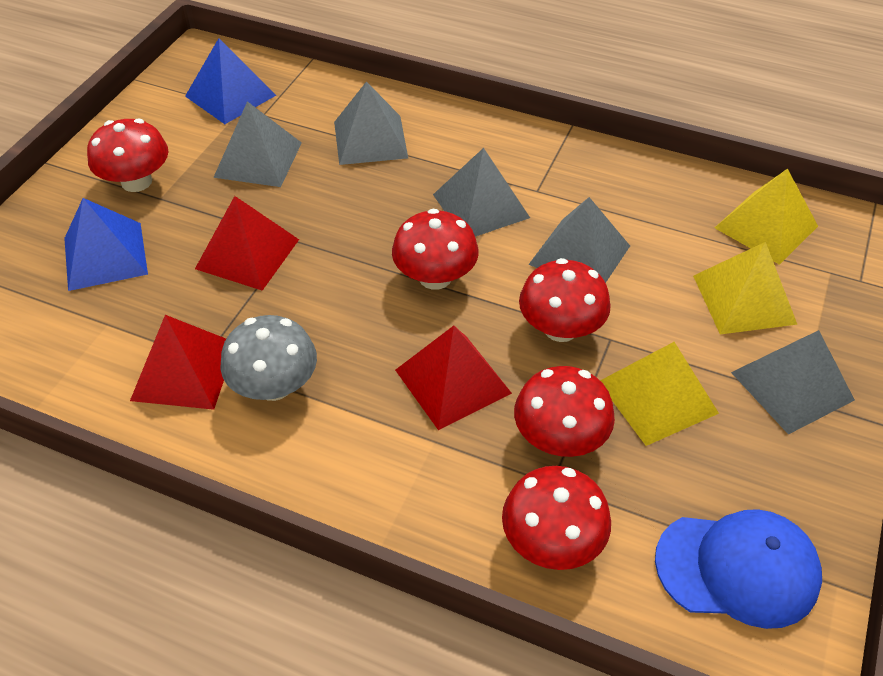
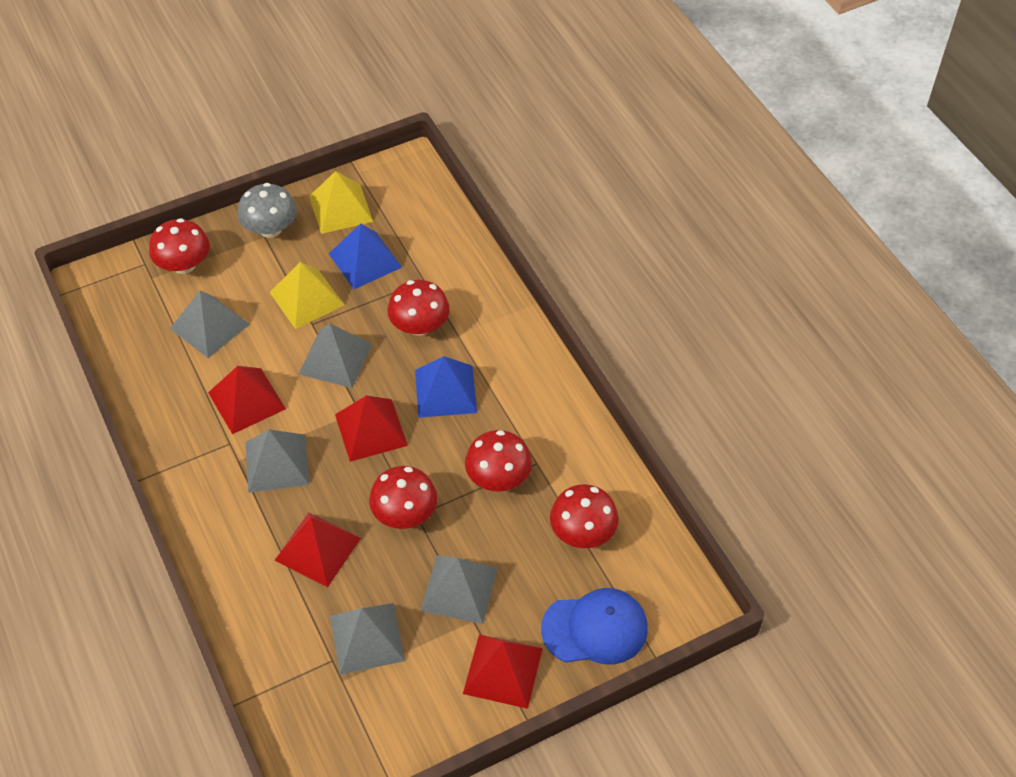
red pyramid: 3 -> 4
yellow pyramid: 3 -> 2

